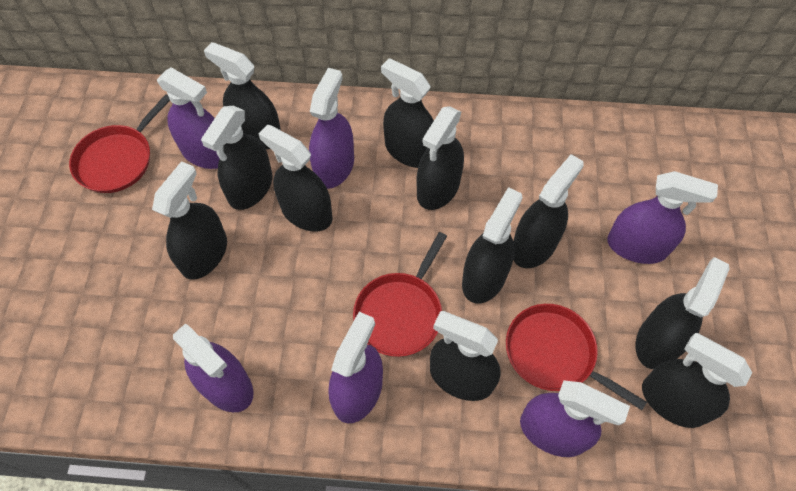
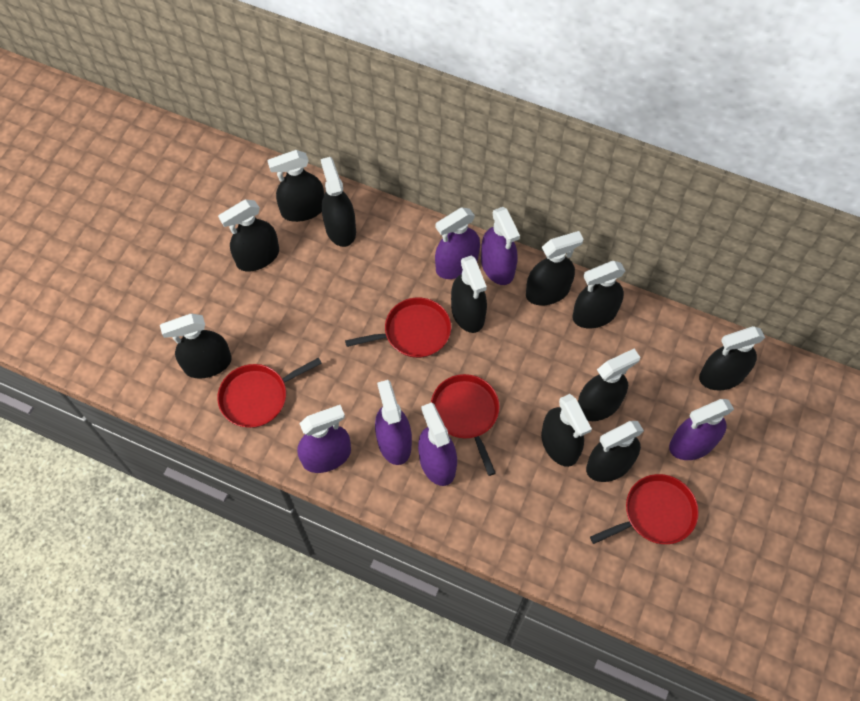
red pan: 3 -> 4

